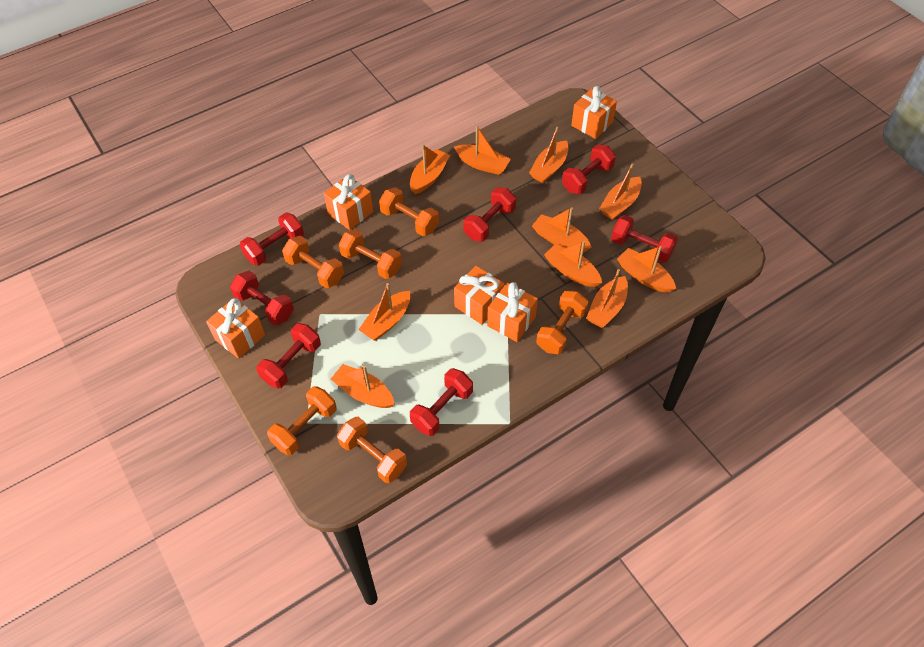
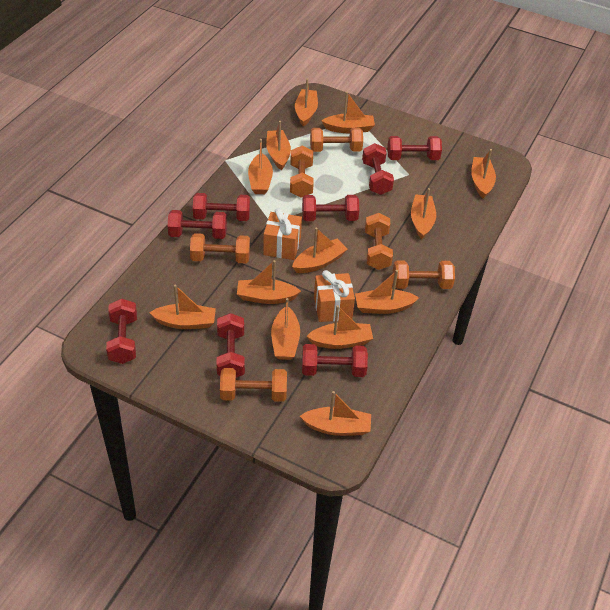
orange boat: 10 -> 13
orange gift: 5 -> 2
red dumbbell: 7 -> 8

